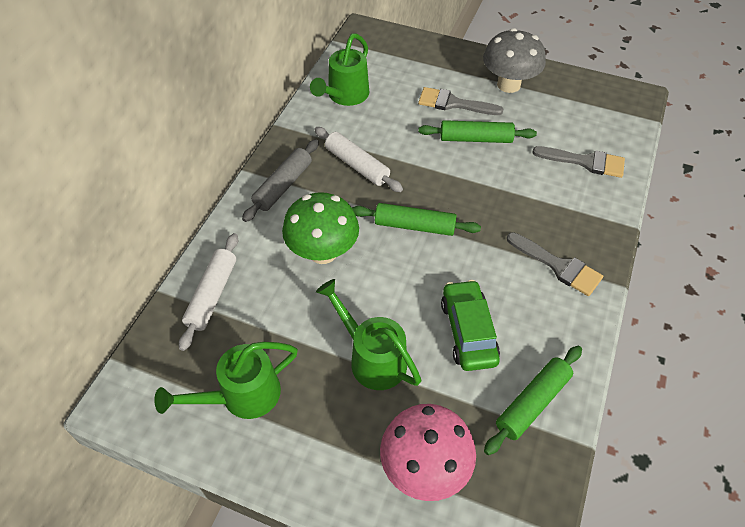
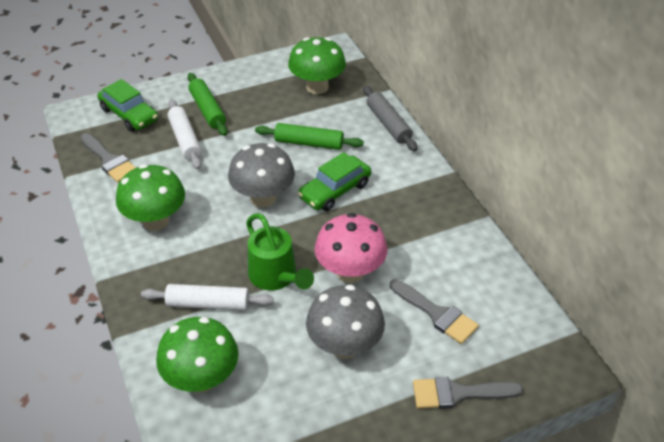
green car: 1 -> 2
green mushroom: 1 -> 3
green rolling pin: 3 -> 2
green watering can: 3 -> 1
grey mushroom: 1 -> 2

